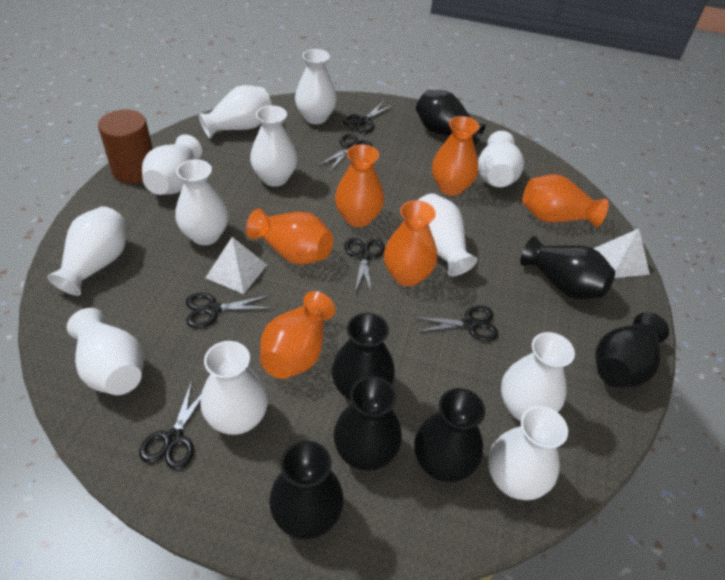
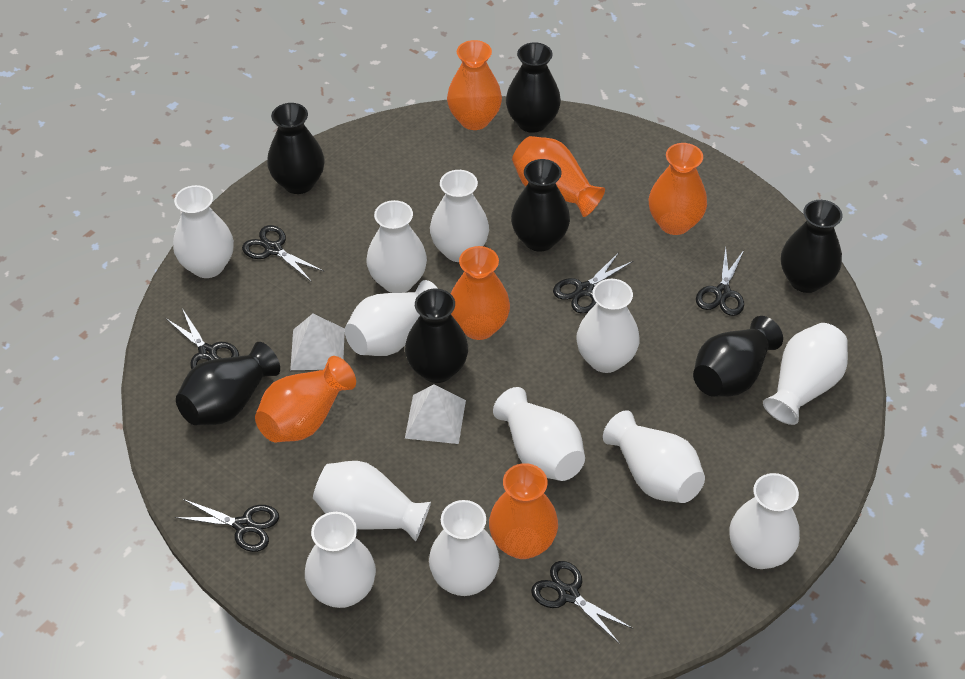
brown cylinder: 1 -> 0

